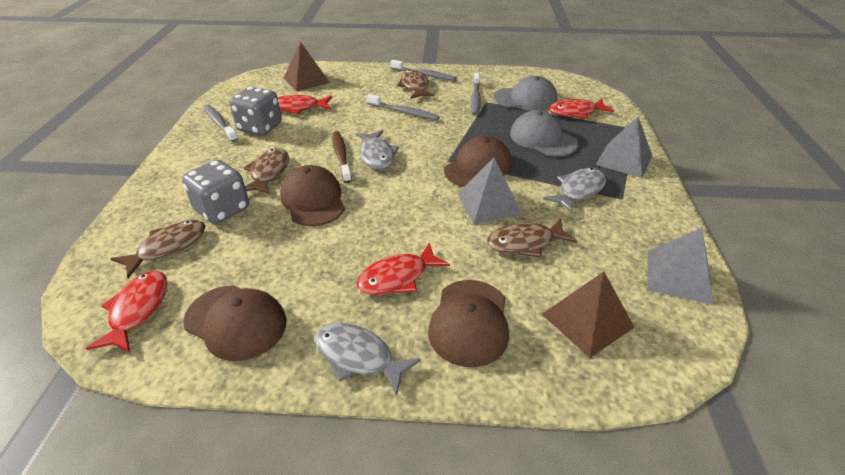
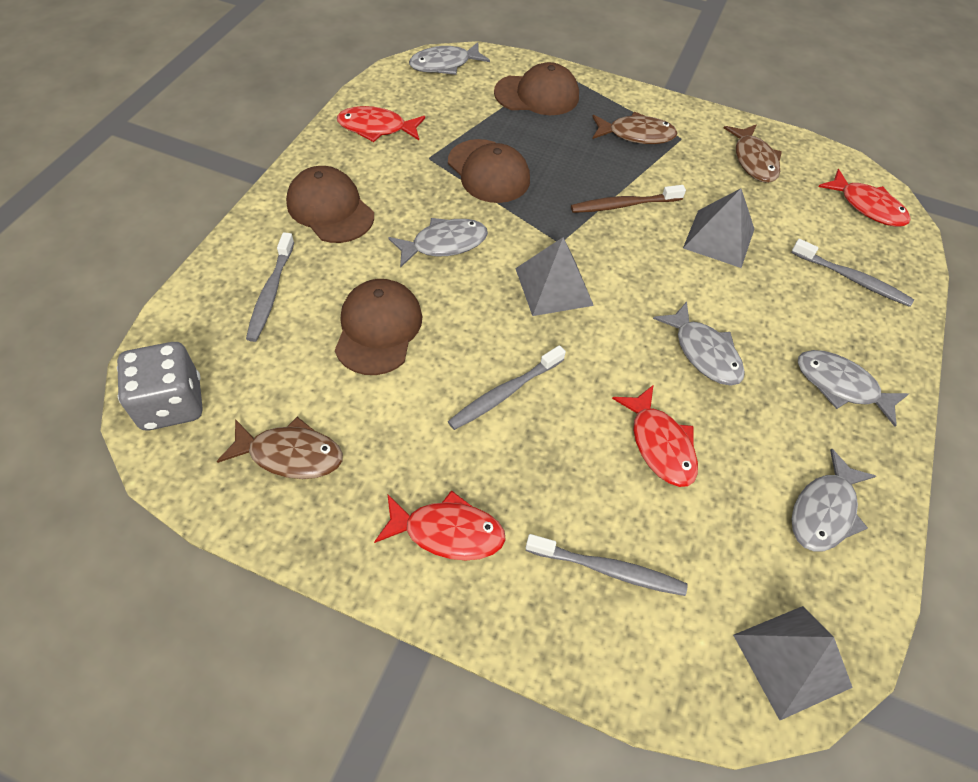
brown fish: 4 -> 3
brown pyramid: 2 -> 0
grey cap: 2 -> 0
grey dice: 2 -> 1
grey fish: 3 -> 5

